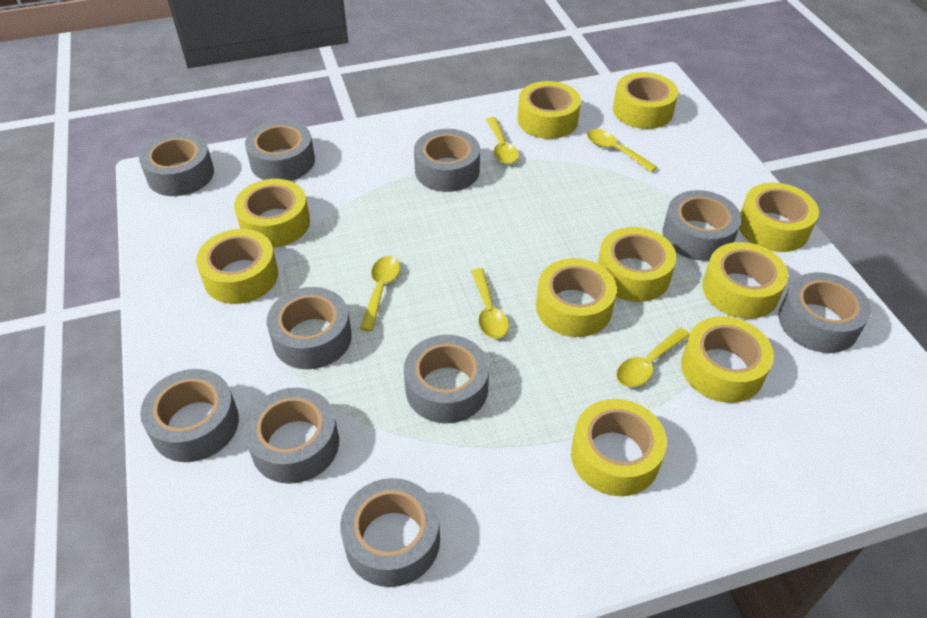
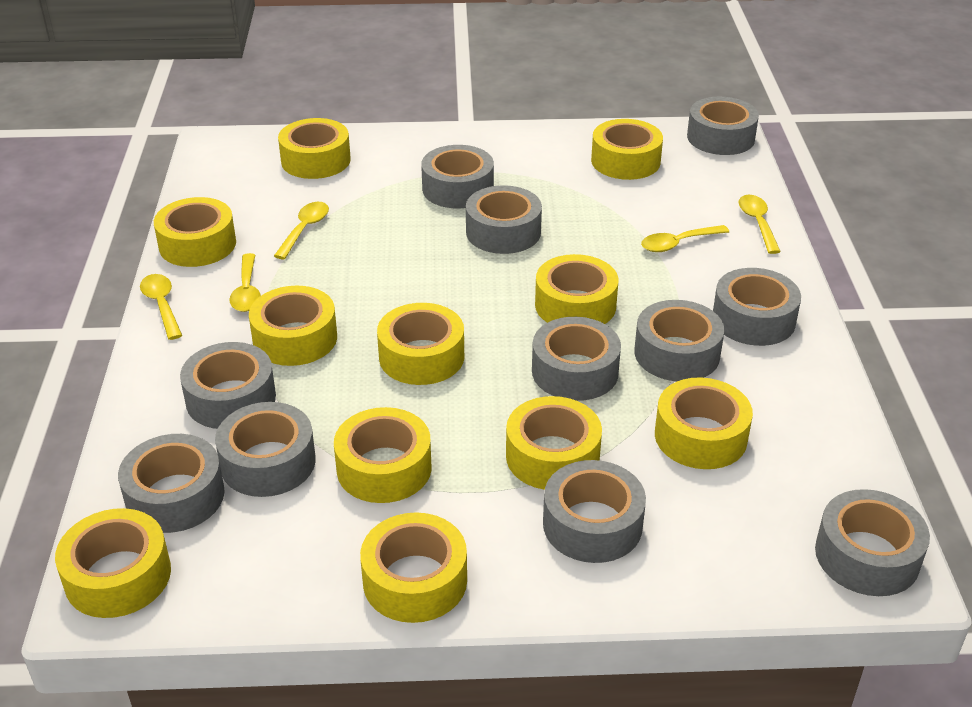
grey tape: 10 -> 11
yellow tape: 10 -> 11

